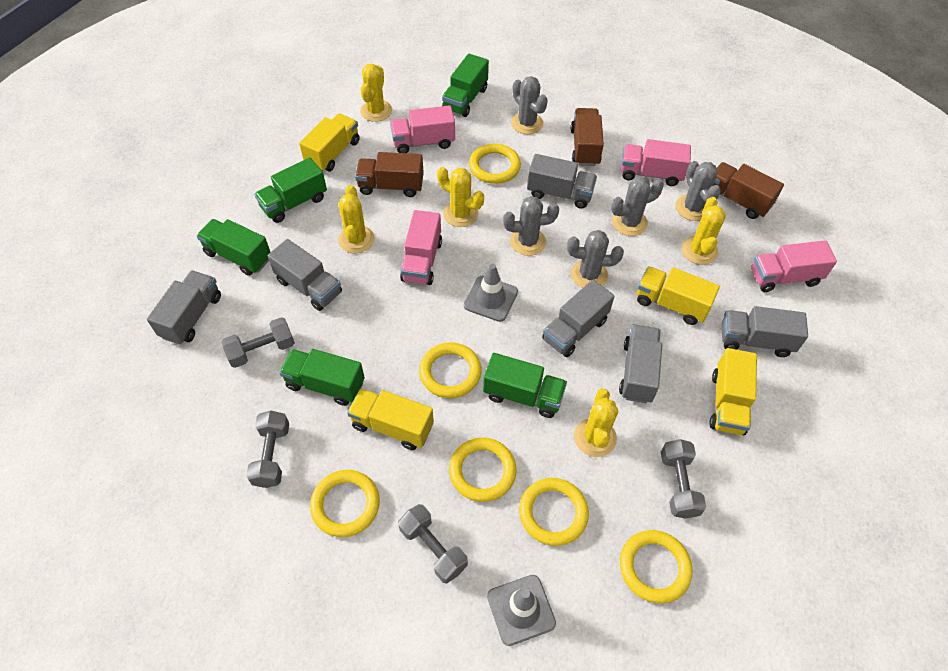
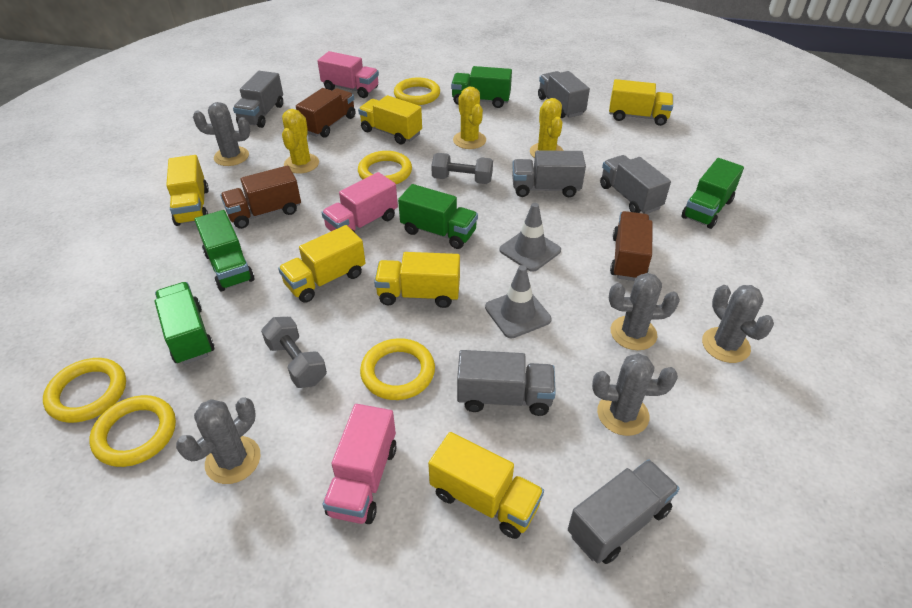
grey dumbbell: 4 -> 2
pink truck: 4 -> 3
yellow cactus: 5 -> 3
yellow ring: 6 -> 5
yellow truck: 4 -> 6

